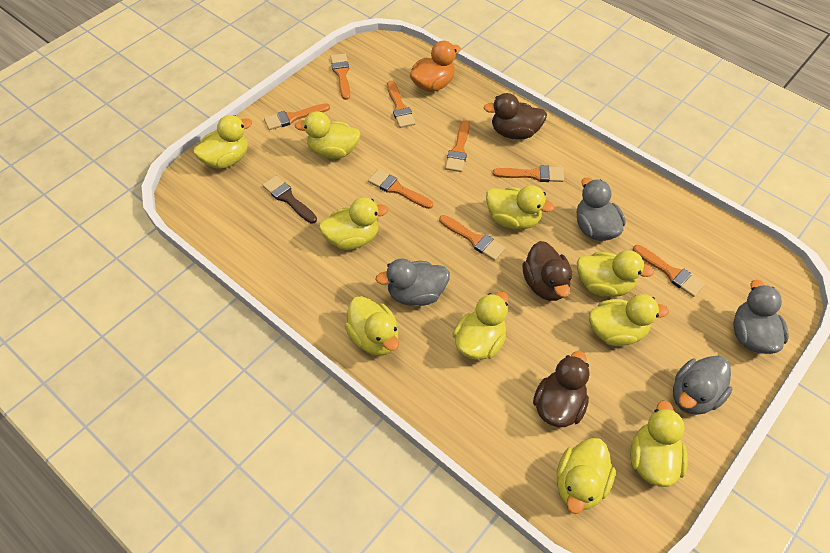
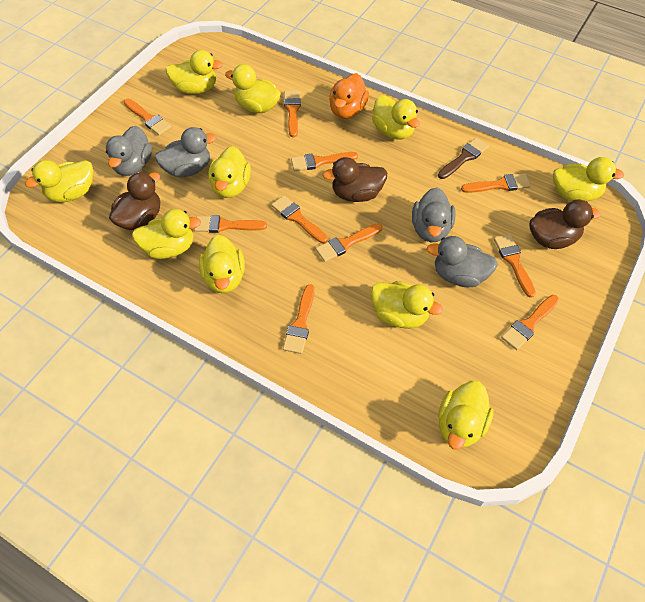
orange brush: 8 -> 10

